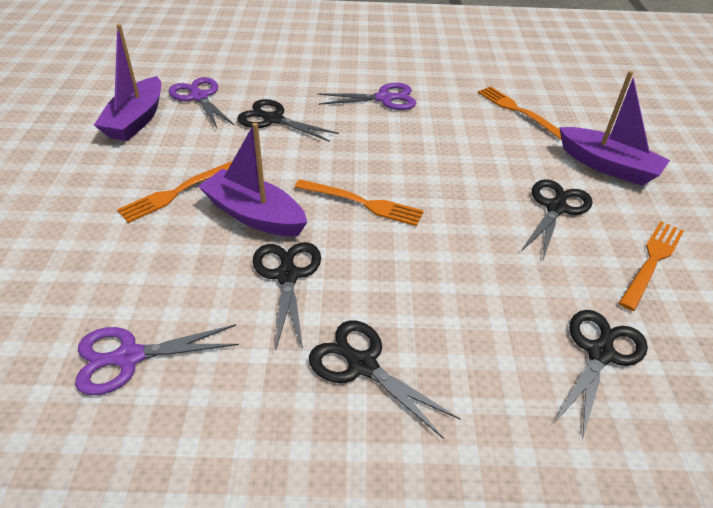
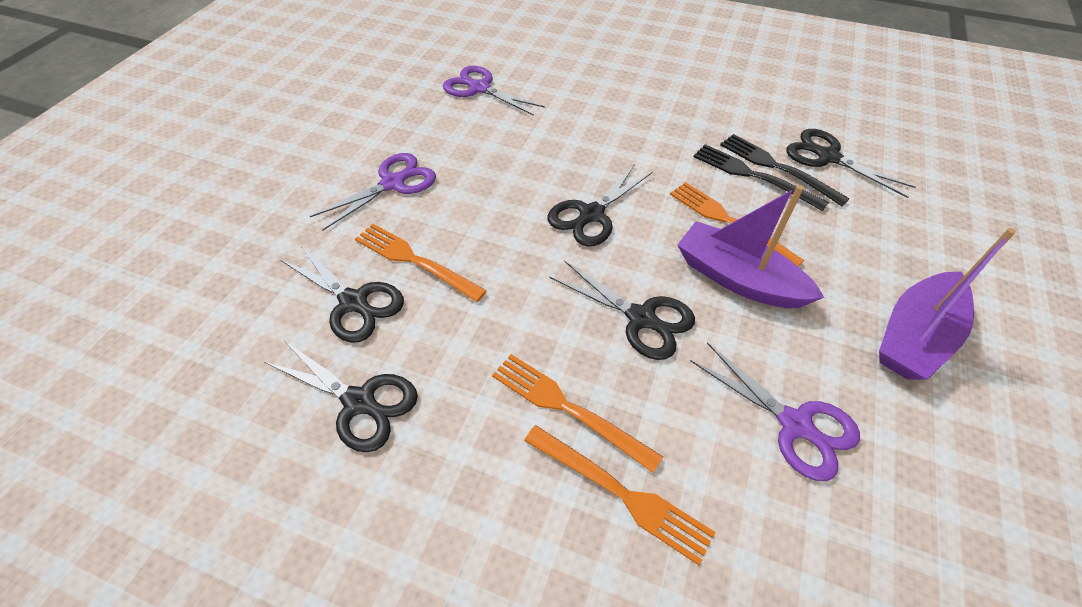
black fork: 0 -> 2
purple boat: 3 -> 2

